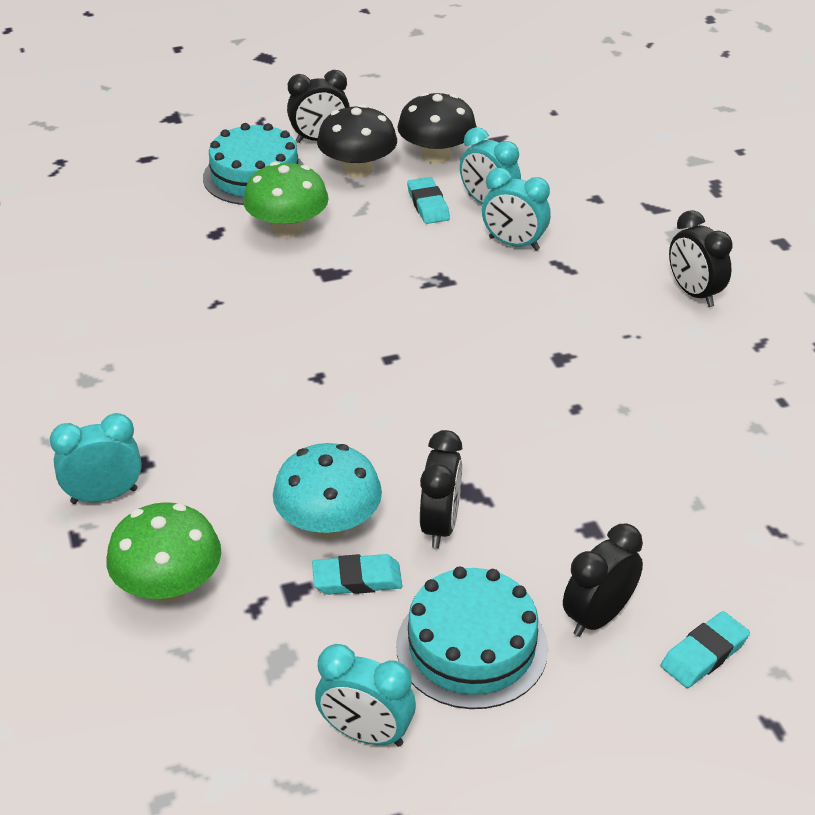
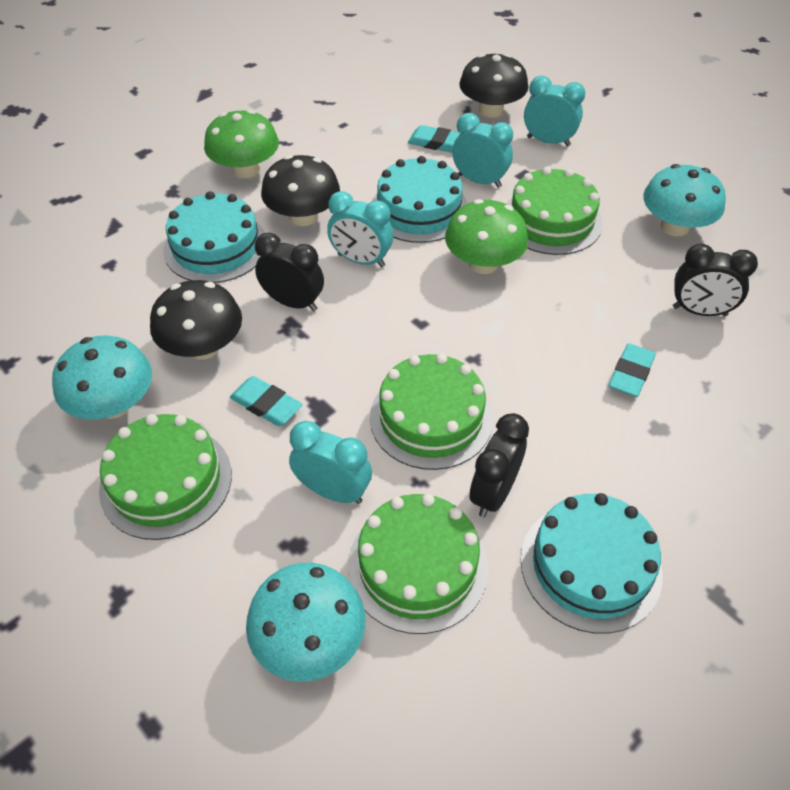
black clock: 4 -> 3
black mushroom: 2 -> 3
green cake: 0 -> 4
turquoise cake: 2 -> 3
turquoise mushroom: 1 -> 3

